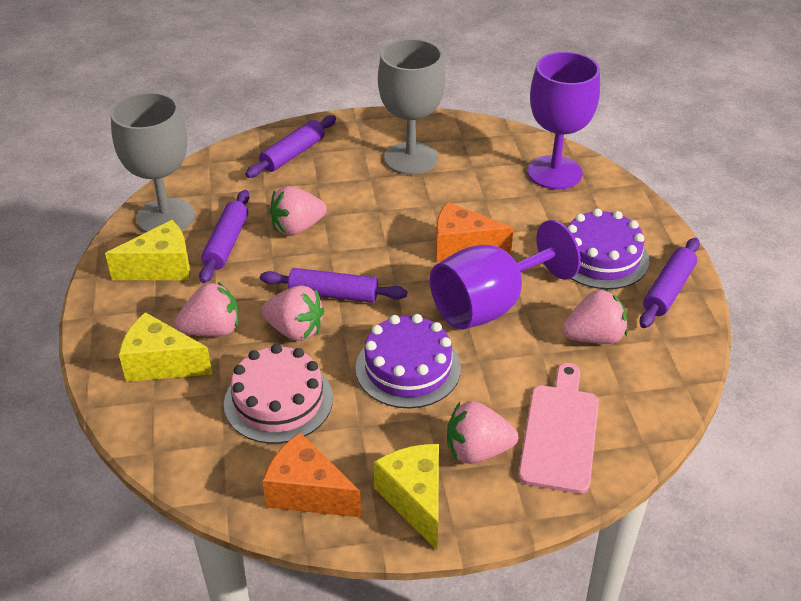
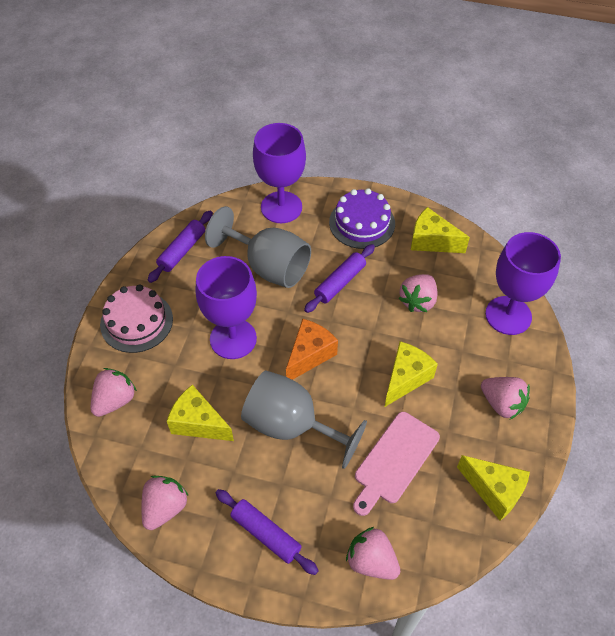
orange cheese: 2 -> 1
purple cake: 2 -> 1
purple goblet: 2 -> 3
purple rolling pin: 4 -> 3
yellow cheese: 3 -> 4

